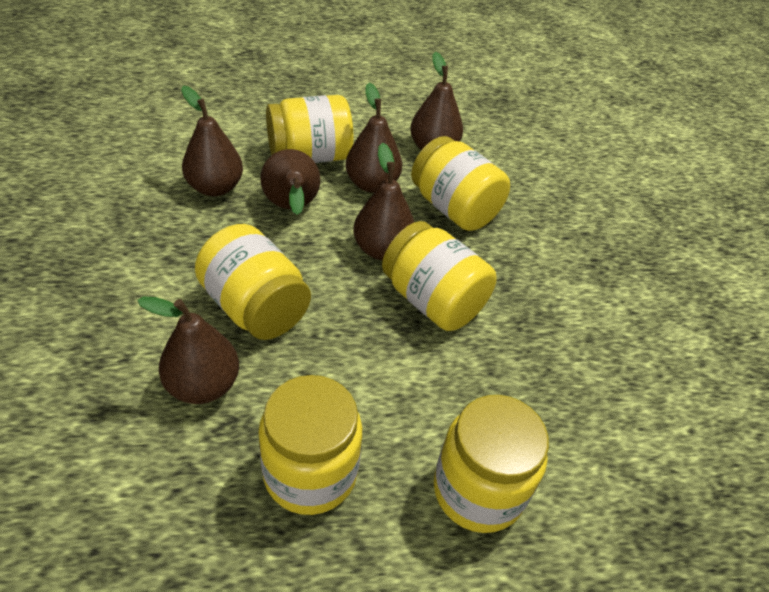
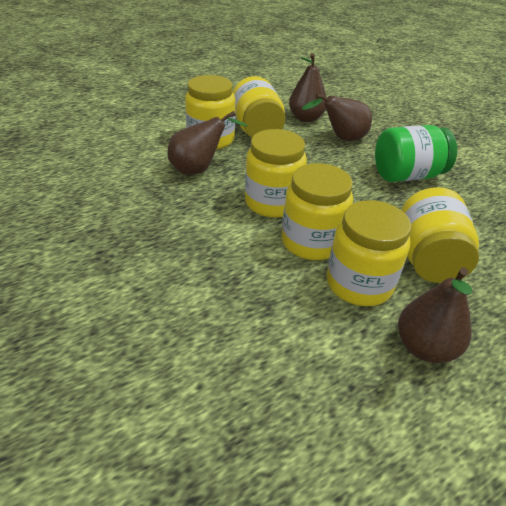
brown pear: 6 -> 4
green jar: 0 -> 1

